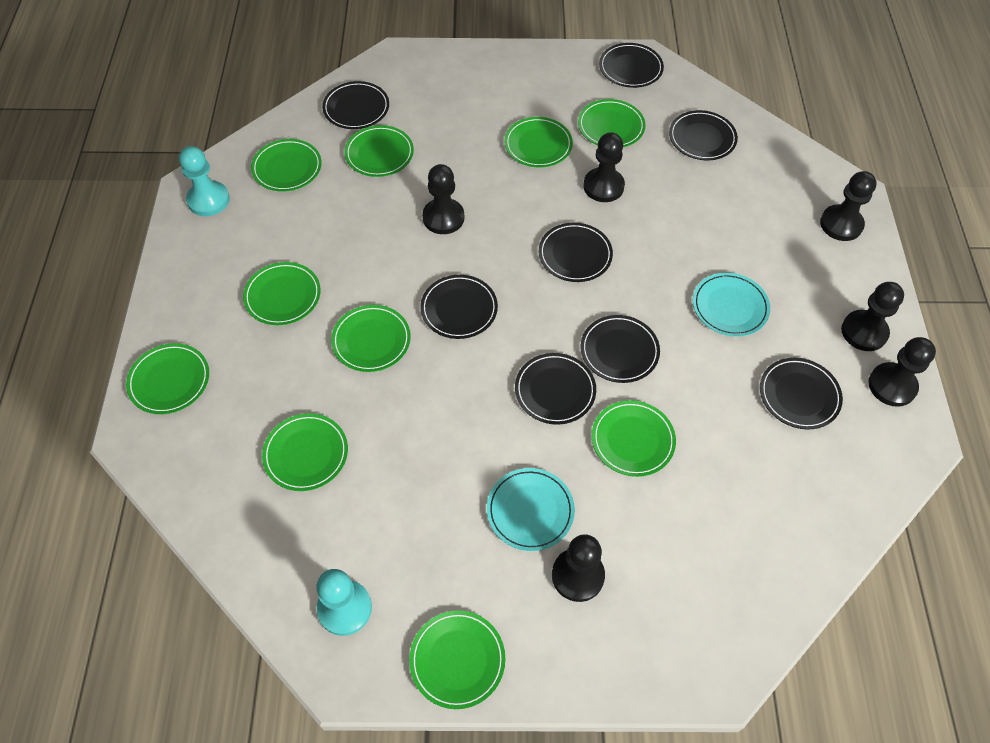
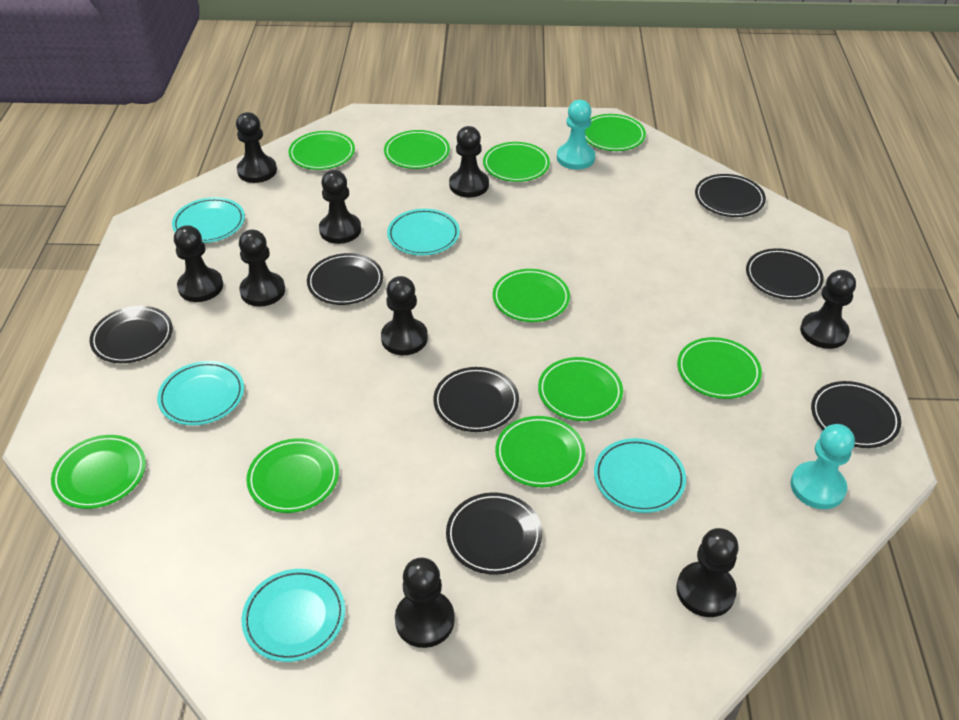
black pawn: 6 -> 9
black plate: 8 -> 7
turquoise plate: 2 -> 5

